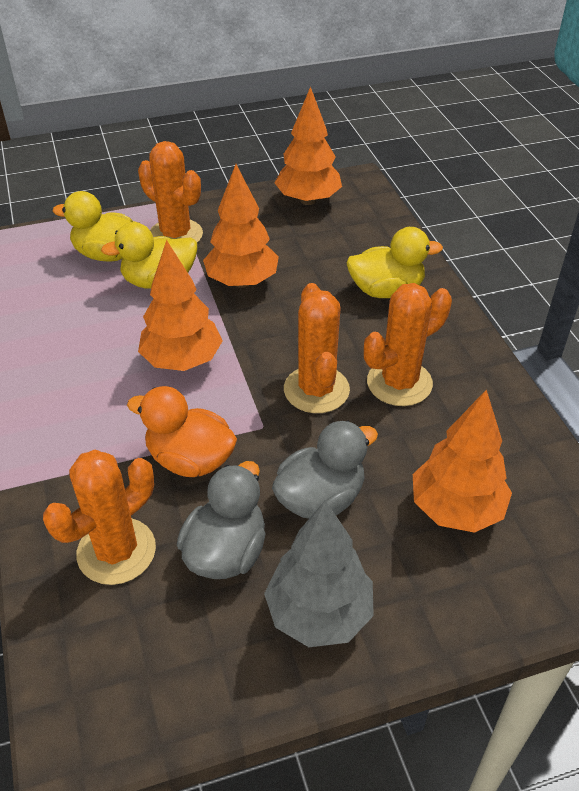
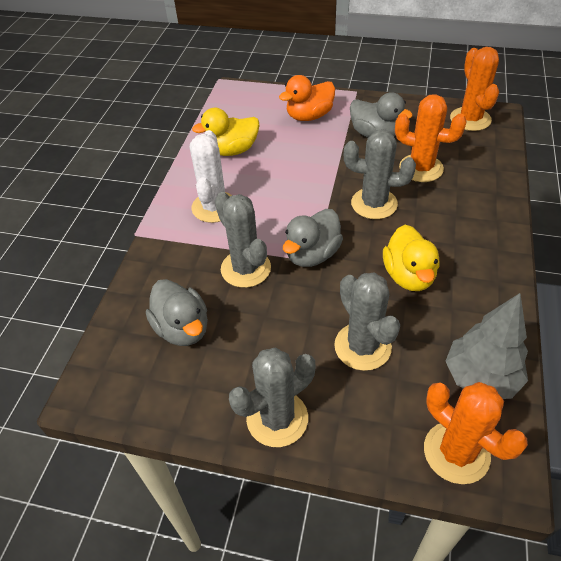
grey cactus: 0 -> 4
grey duck: 2 -> 3
orange cactus: 4 -> 3
orange tree: 4 -> 0
white cactus: 0 -> 1
yellow duck: 3 -> 2

